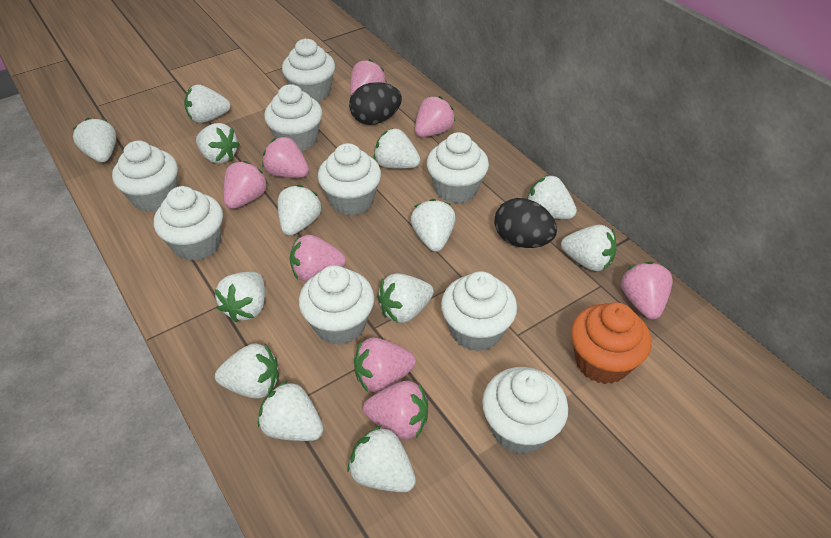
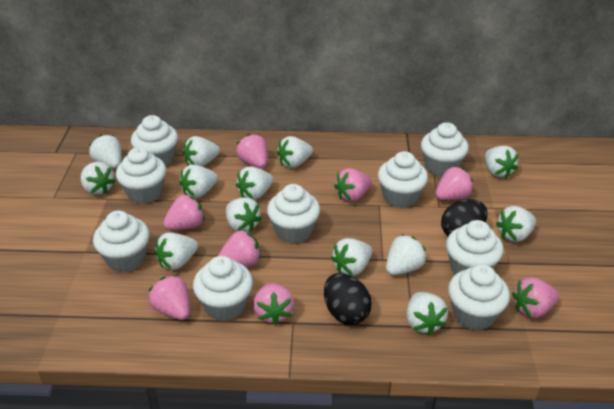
orange cupcake: 1 -> 0

